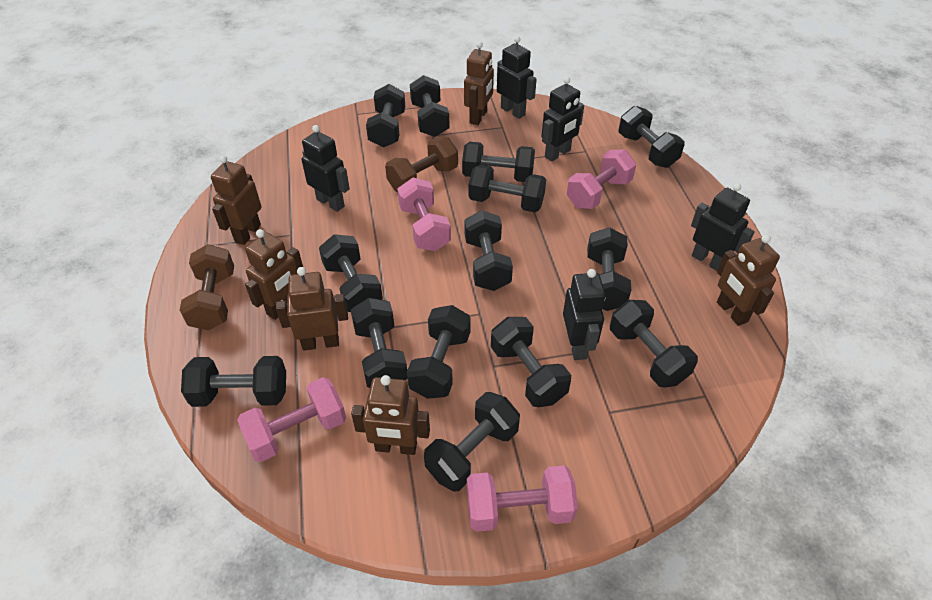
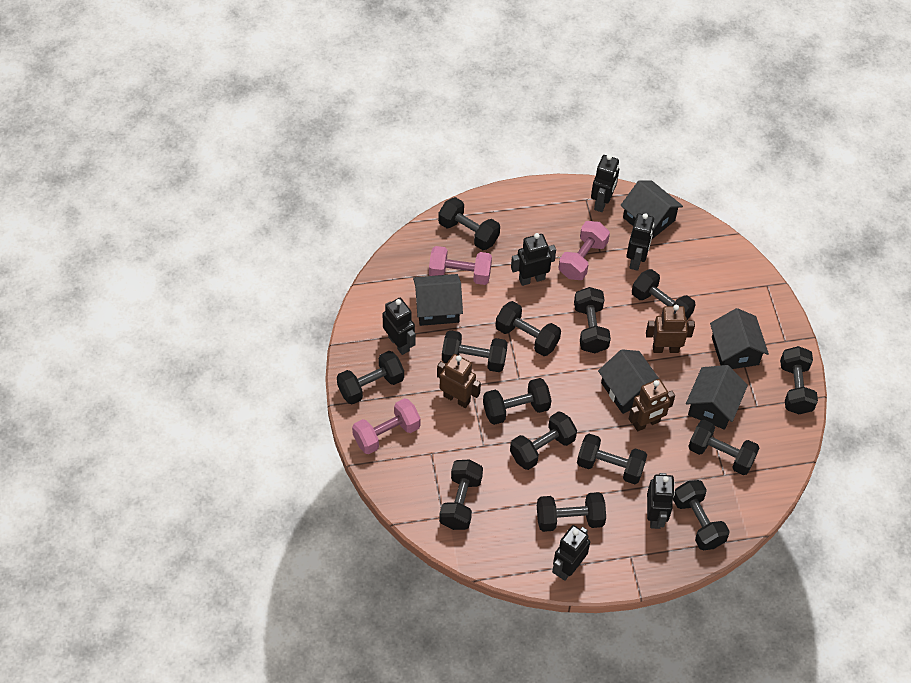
black house: 0 -> 5
black robot: 5 -> 6
brown dumbbell: 2 -> 0
brown robot: 6 -> 3
pink dumbbell: 4 -> 3

